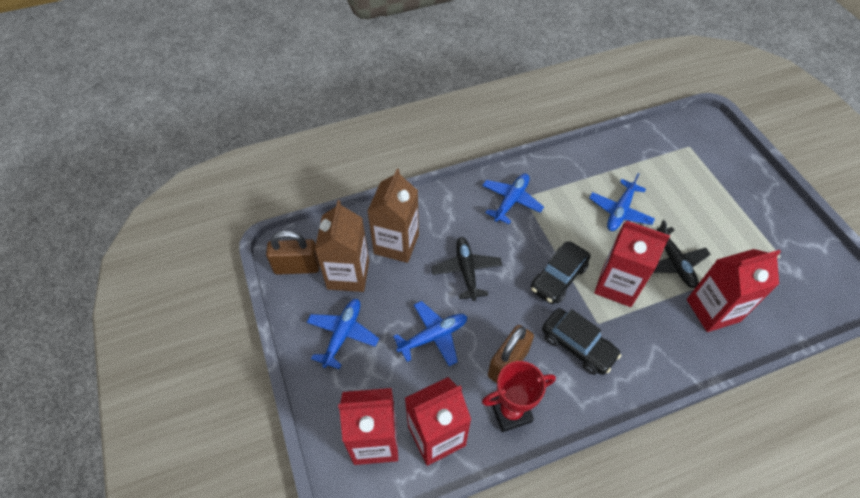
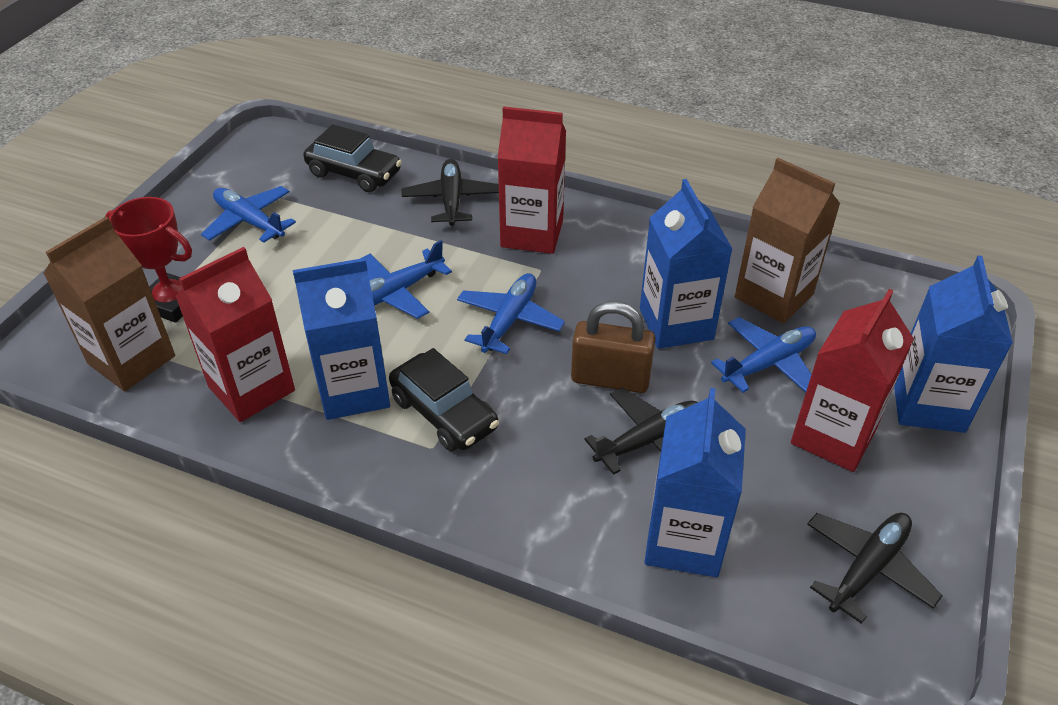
black plane: 2 -> 3
blue carton: 0 -> 4
brown padlock: 2 -> 1
red carton: 4 -> 3

